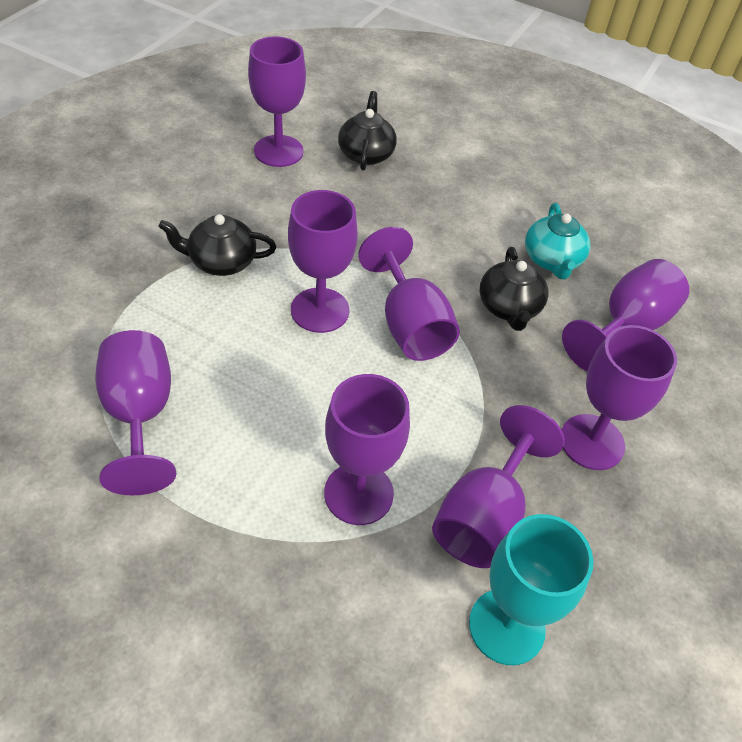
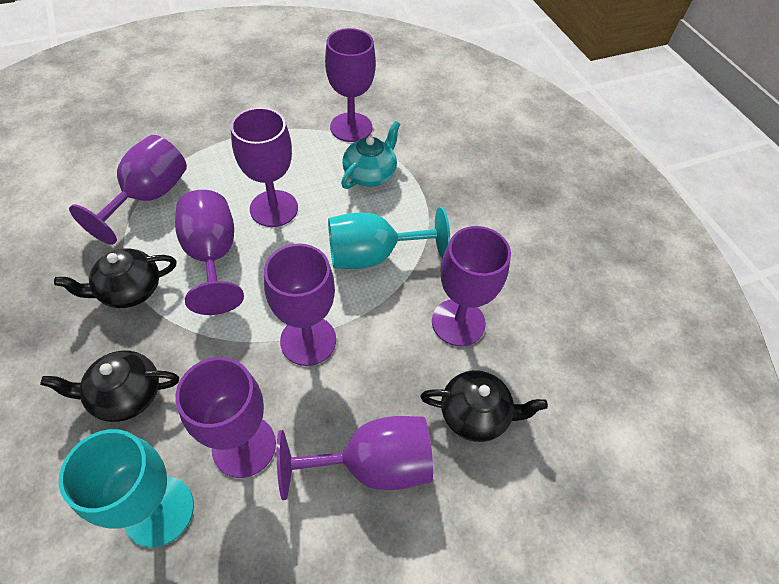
turquoise goblet: 1 -> 2

